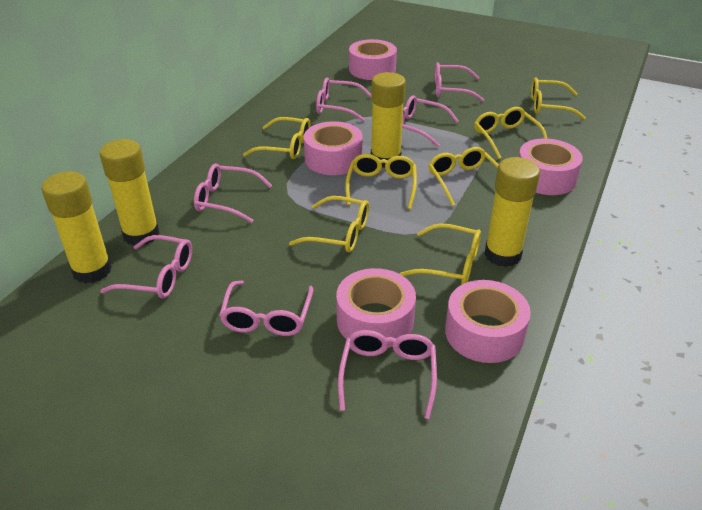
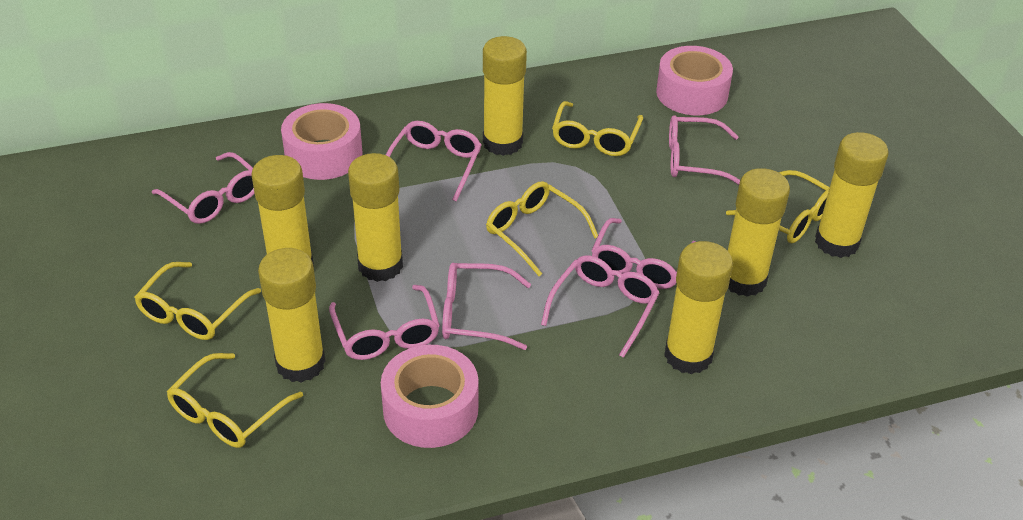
pink tape: 5 -> 3
yellow glasses: 7 -> 5
yellow glue stick: 4 -> 7

